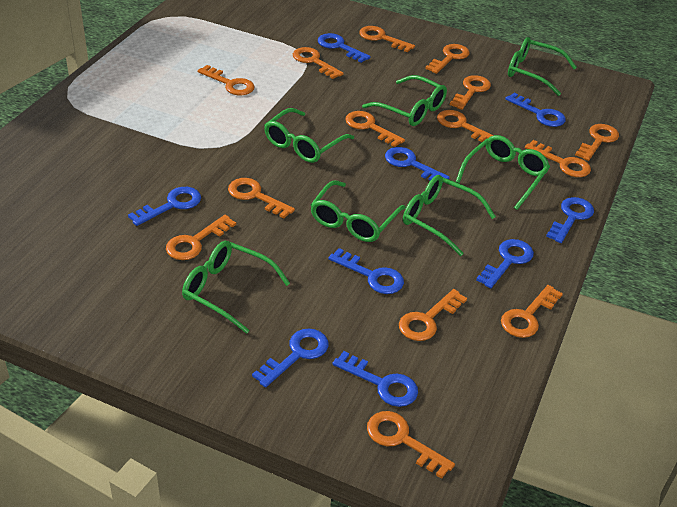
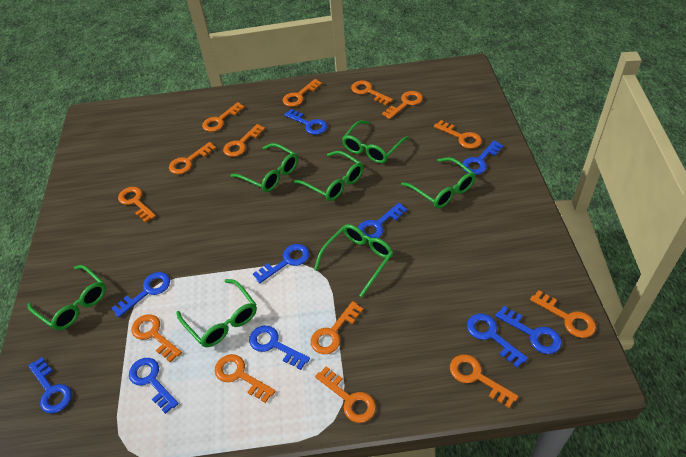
blue key: 9 -> 10

